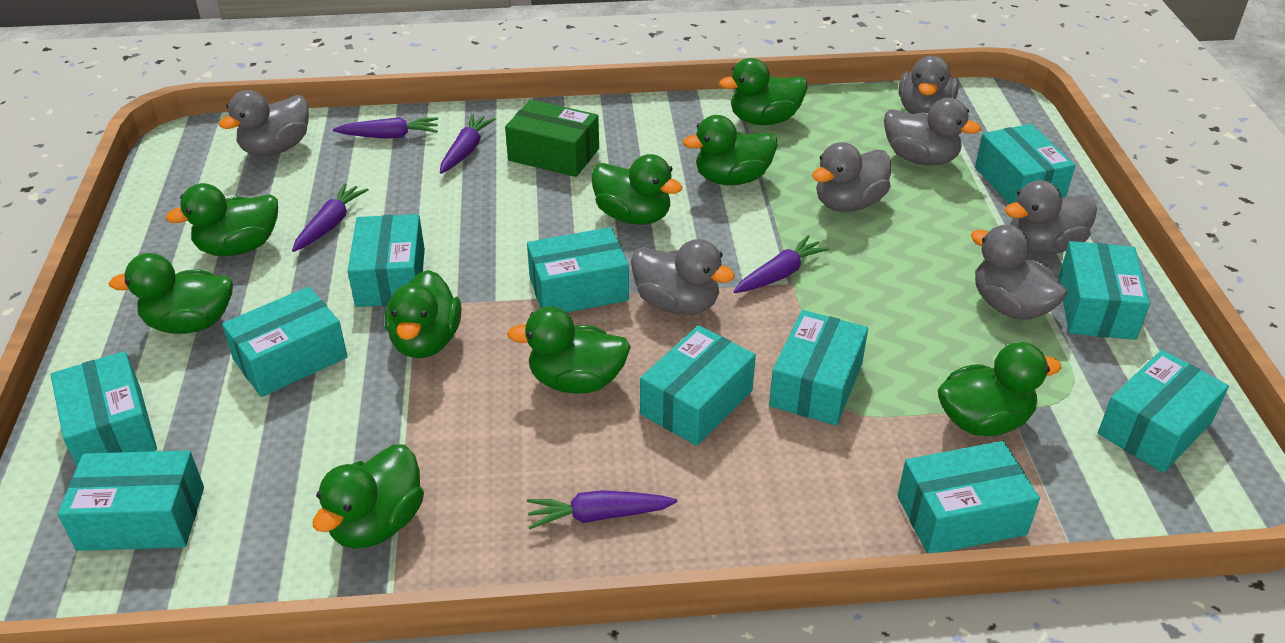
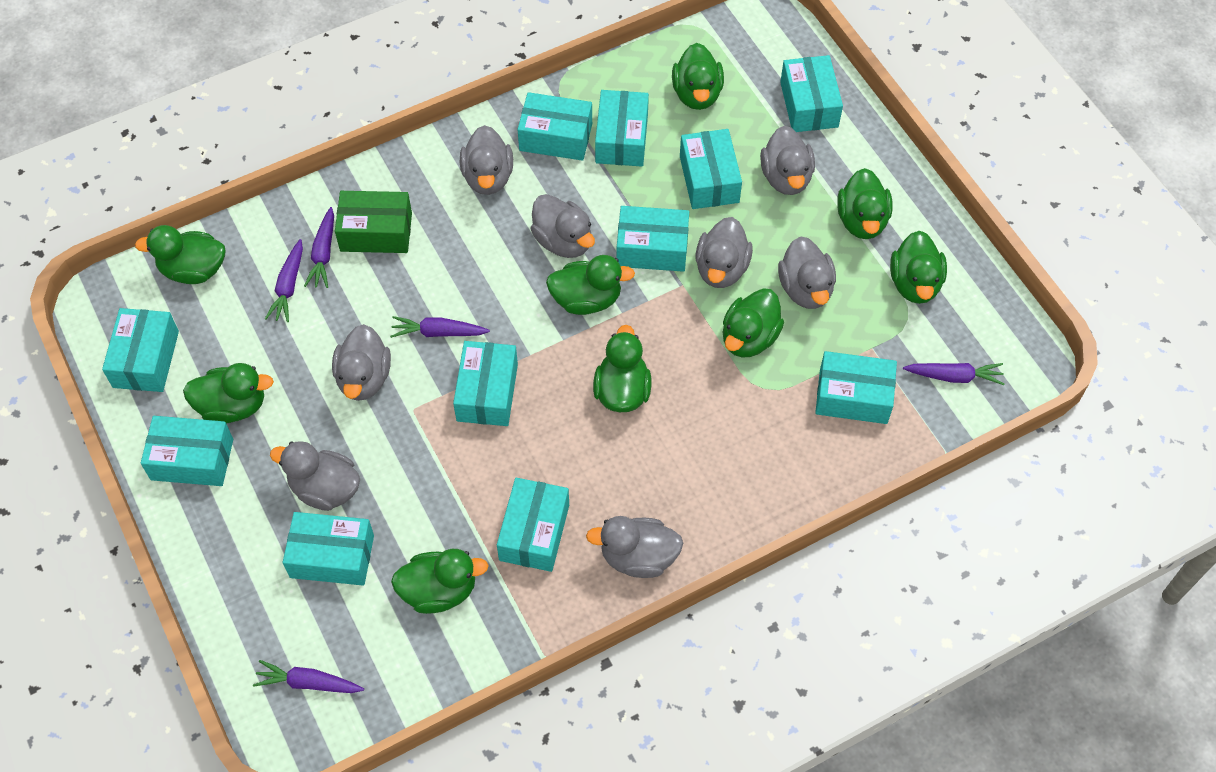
grey duck: 7 -> 8

